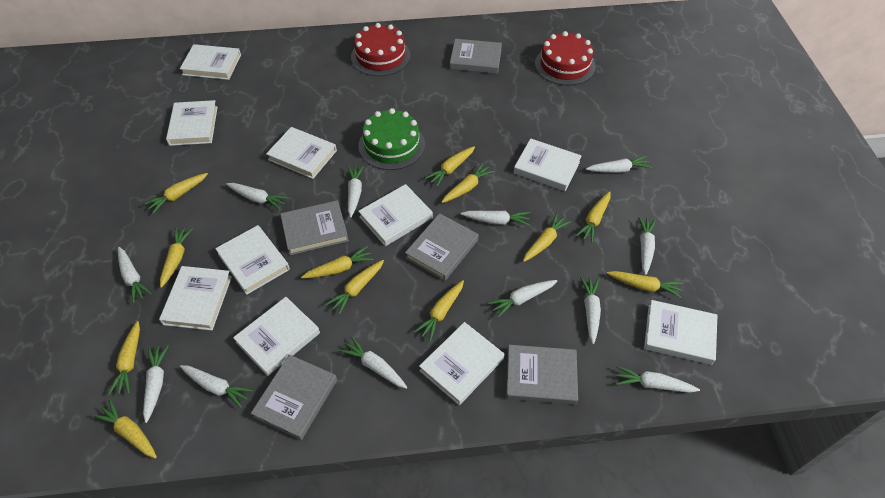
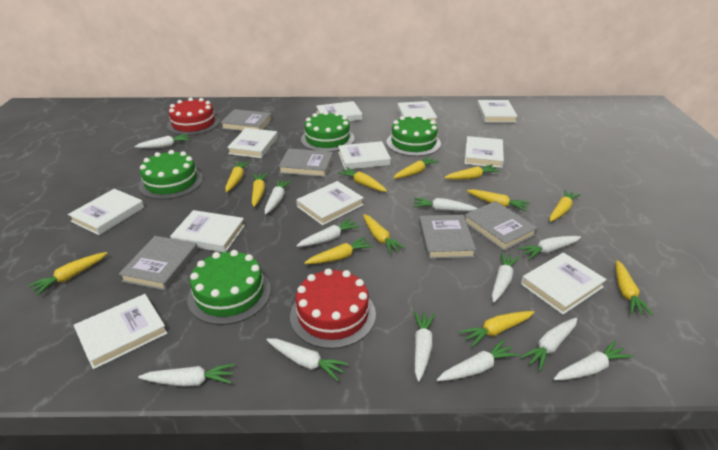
green cake: 1 -> 4
white book: 10 -> 11

